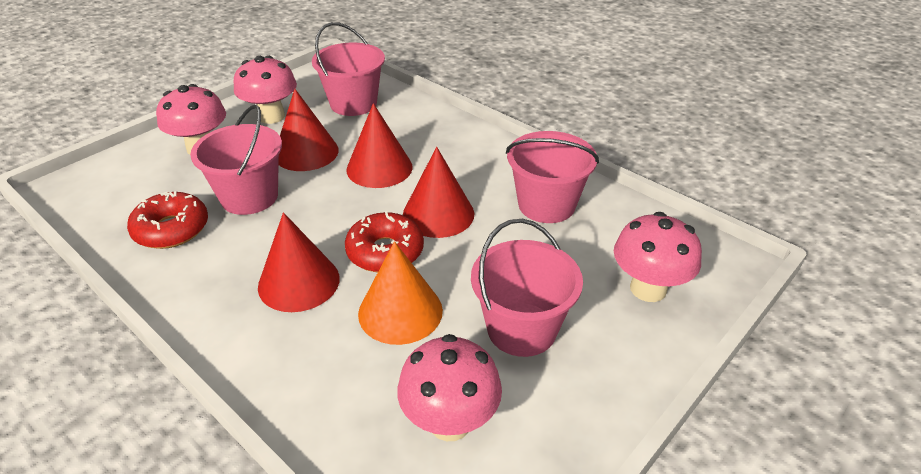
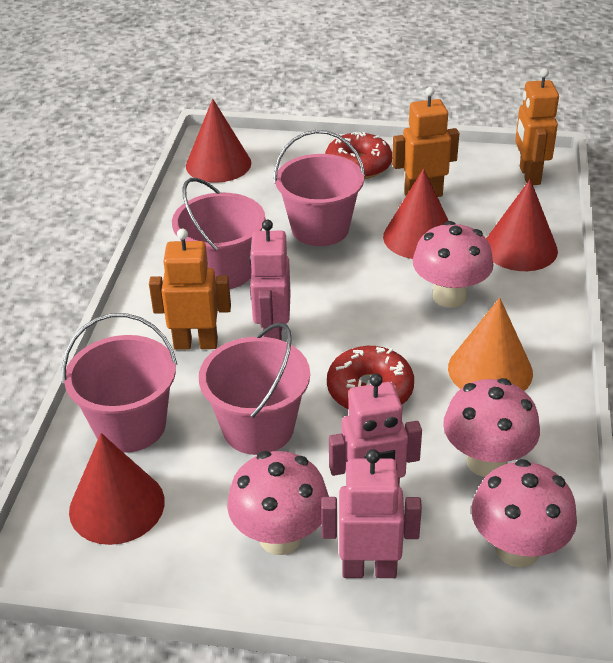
orange robot: 0 -> 3
pink robot: 0 -> 3

